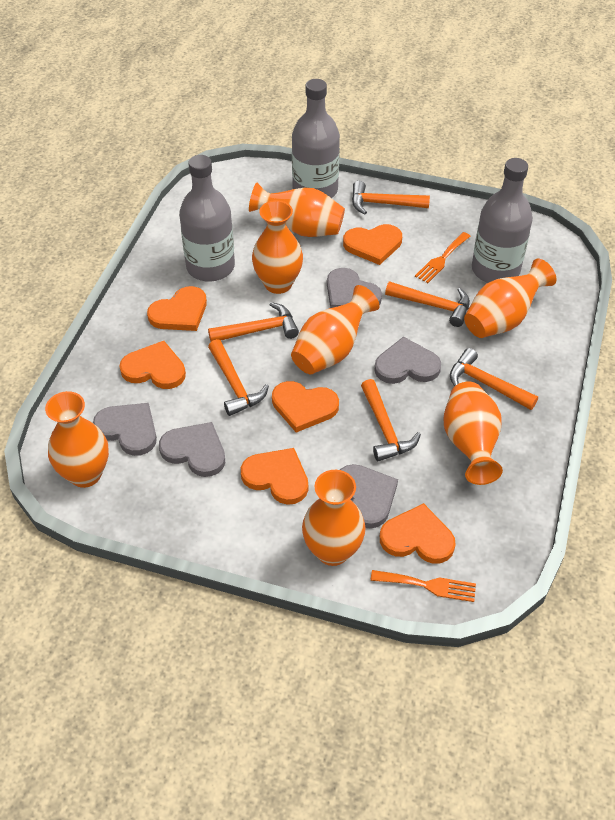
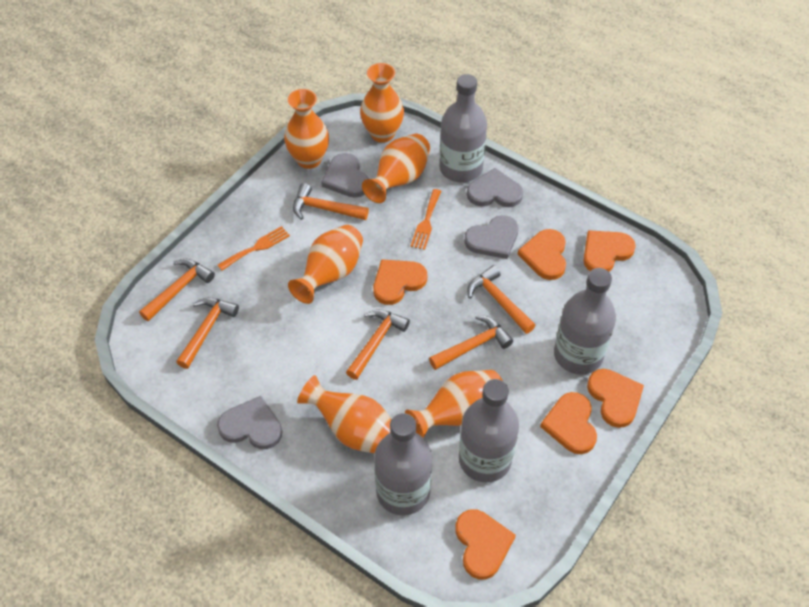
grey bottle: 3 -> 4
grey heart: 5 -> 4
orange vase: 7 -> 6

